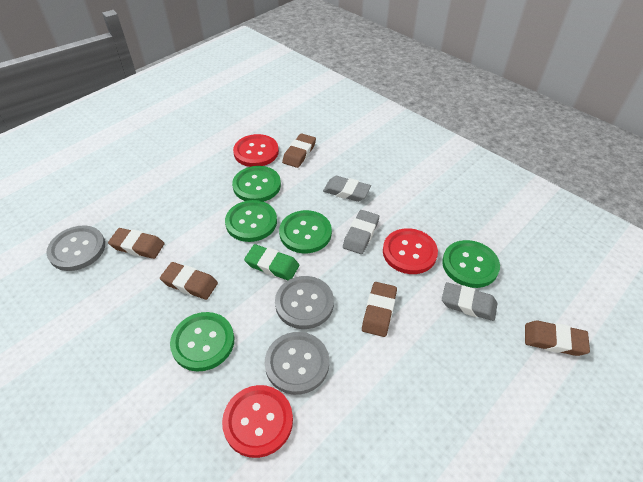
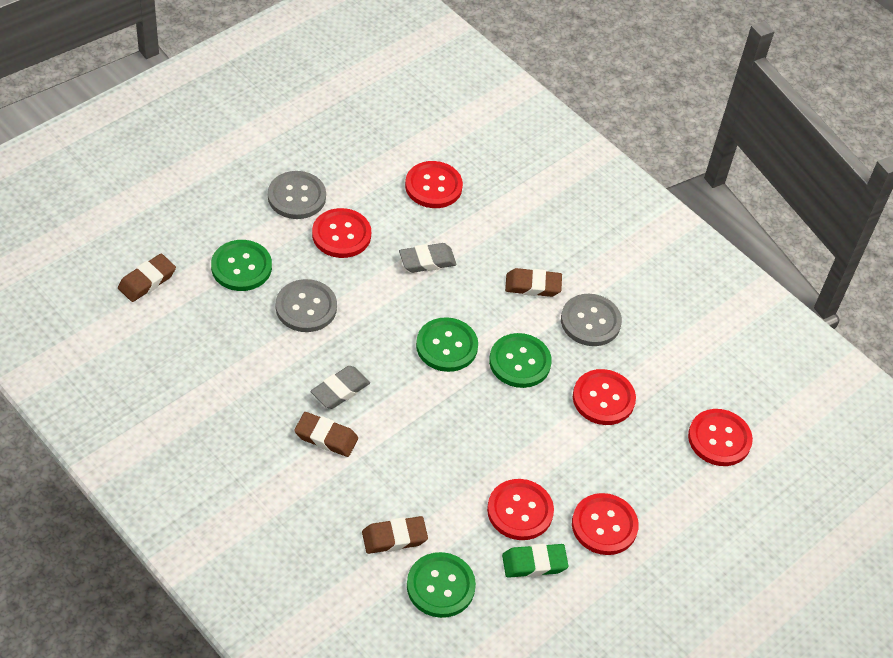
brown eraser: 5 -> 4
green button: 5 -> 4
grey eraser: 3 -> 2
red button: 3 -> 6

